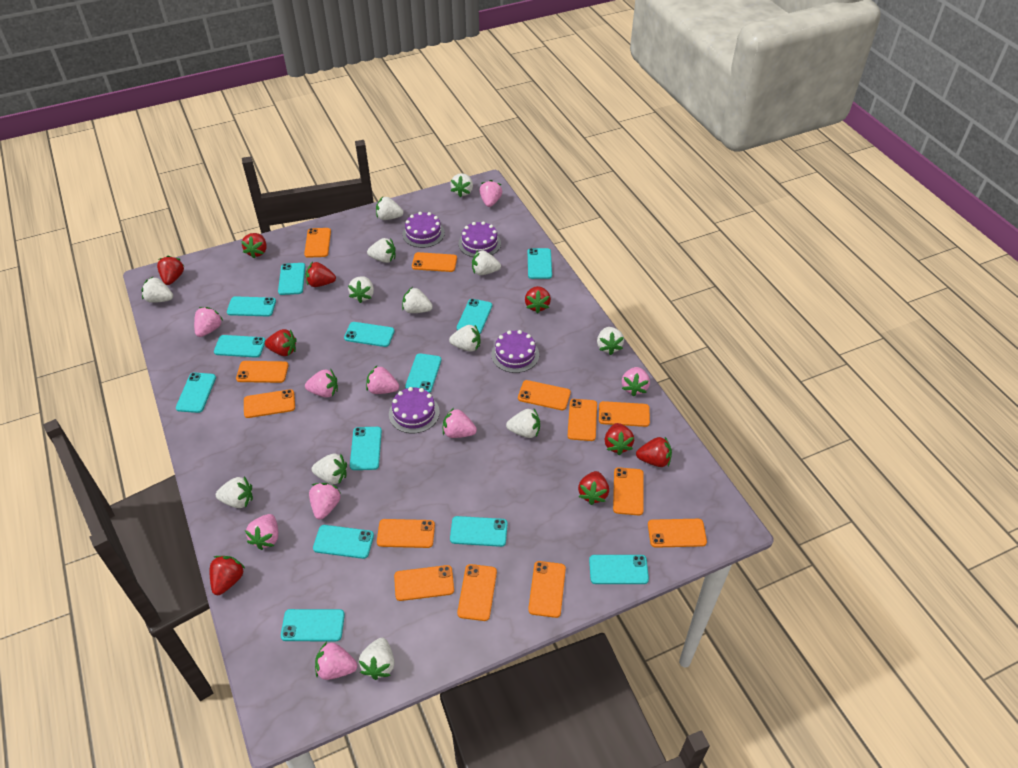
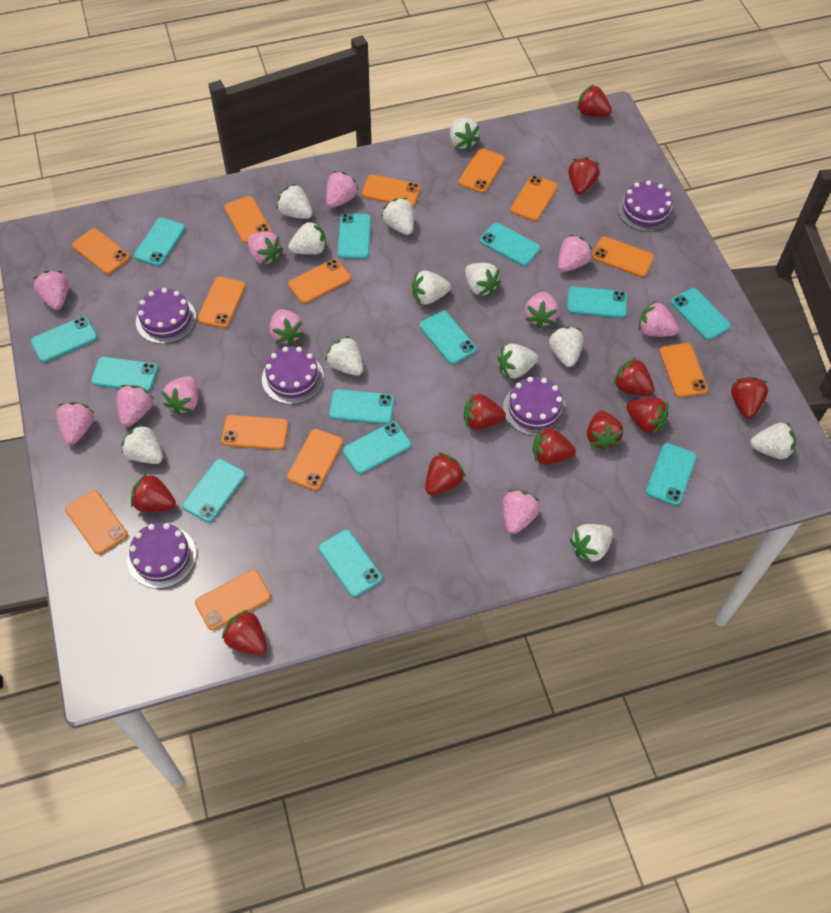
pink strawberry: 9 -> 11
purple cake: 4 -> 5
red strawberry: 9 -> 11
white strawberry: 13 -> 12

